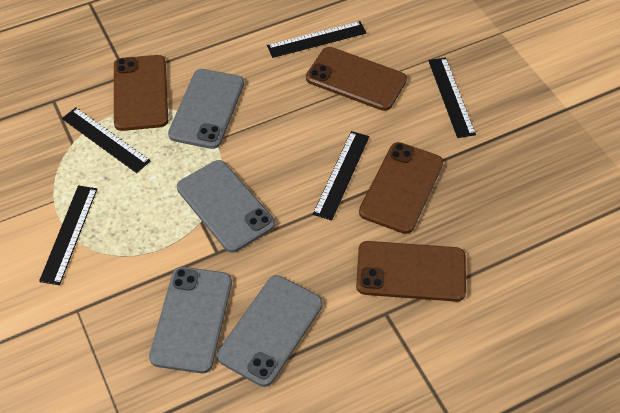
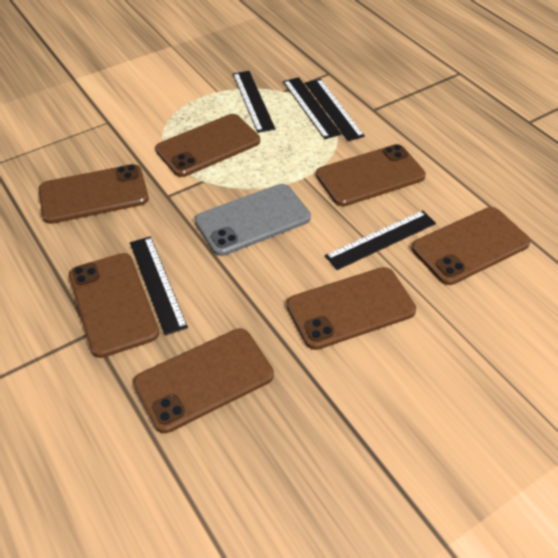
brown phone: 4 -> 7
grey phone: 4 -> 1

